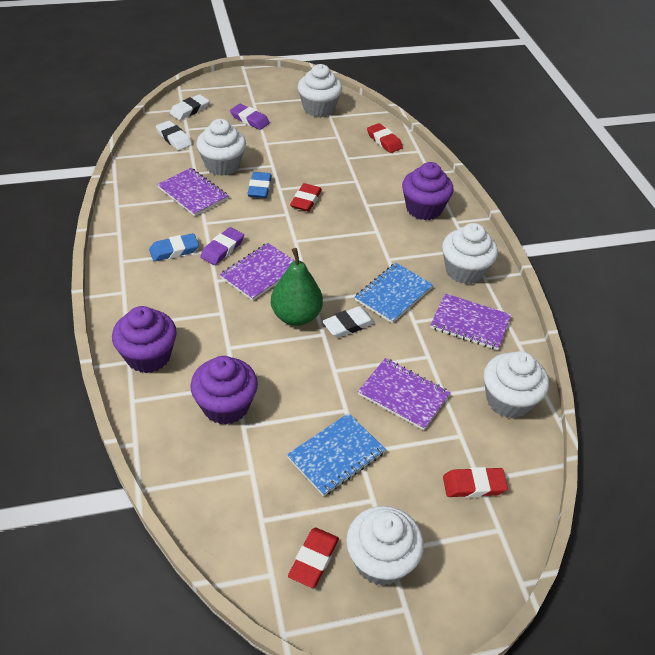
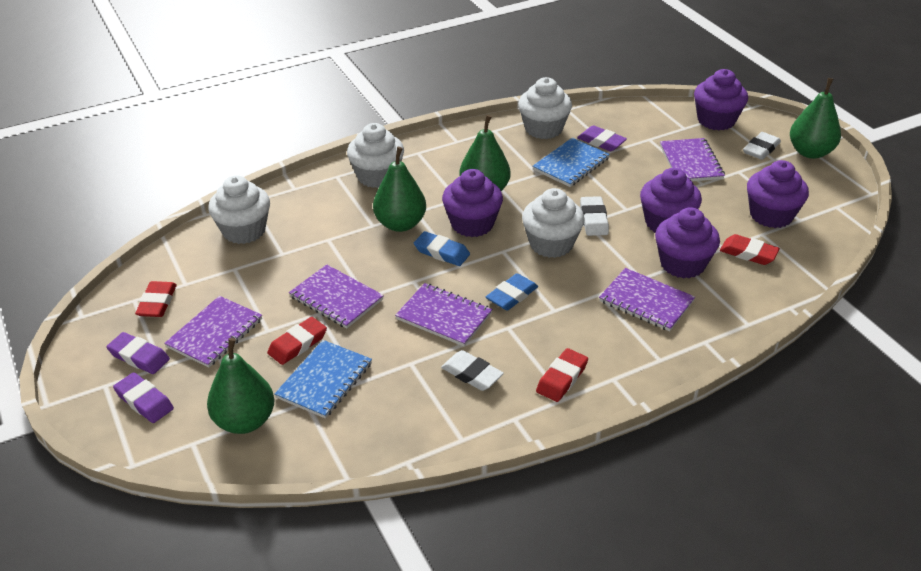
green pear: 1 -> 4
purple cupcake: 3 -> 5
purple eraser: 2 -> 3
purple notebook: 4 -> 5
white cupcake: 5 -> 4

